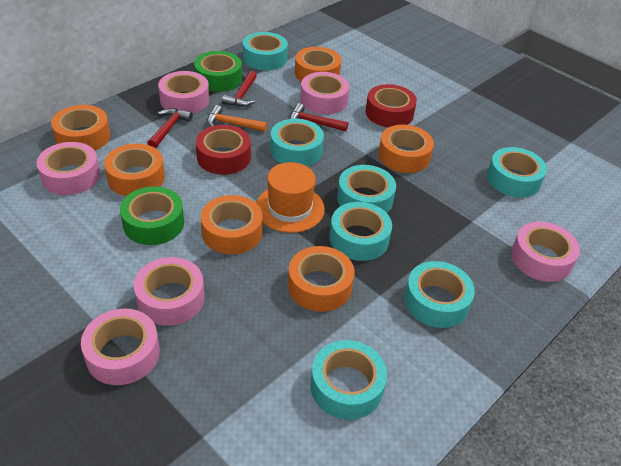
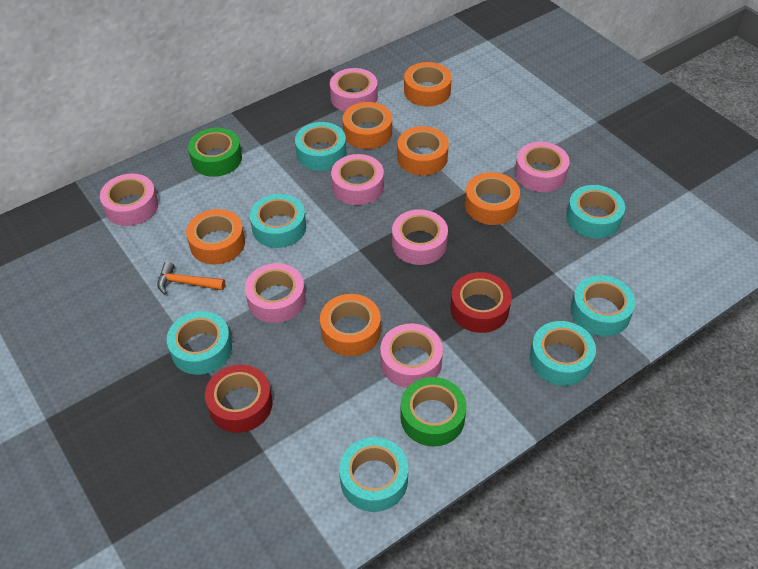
orange hat: 1 -> 0
pink tape: 6 -> 7
red hammer: 3 -> 0

